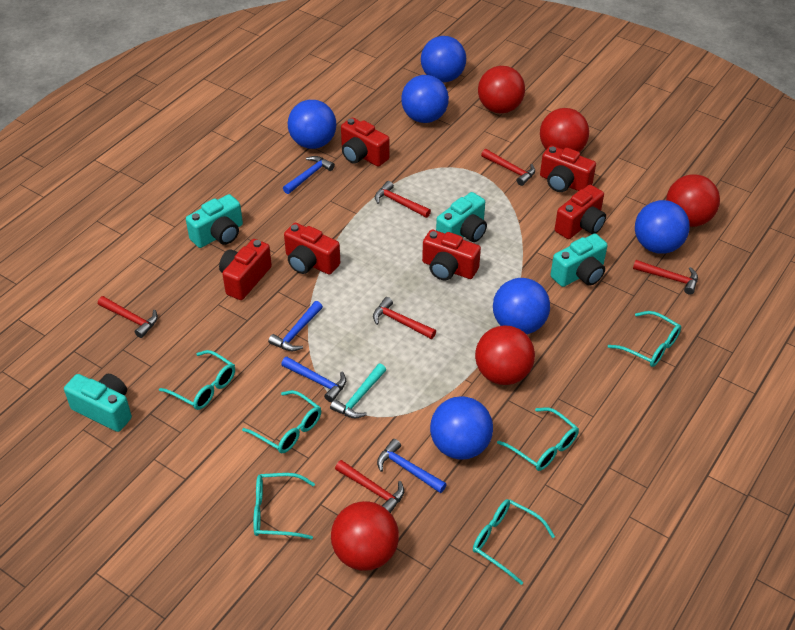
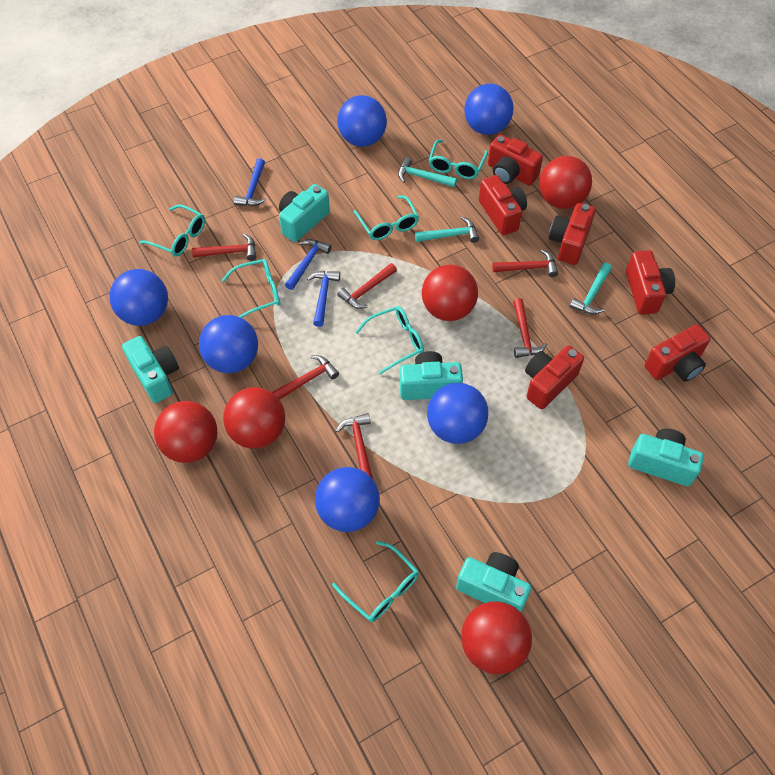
blue hammer: 4 -> 3
turquoise camera: 4 -> 5
turquoise hammer: 1 -> 3

